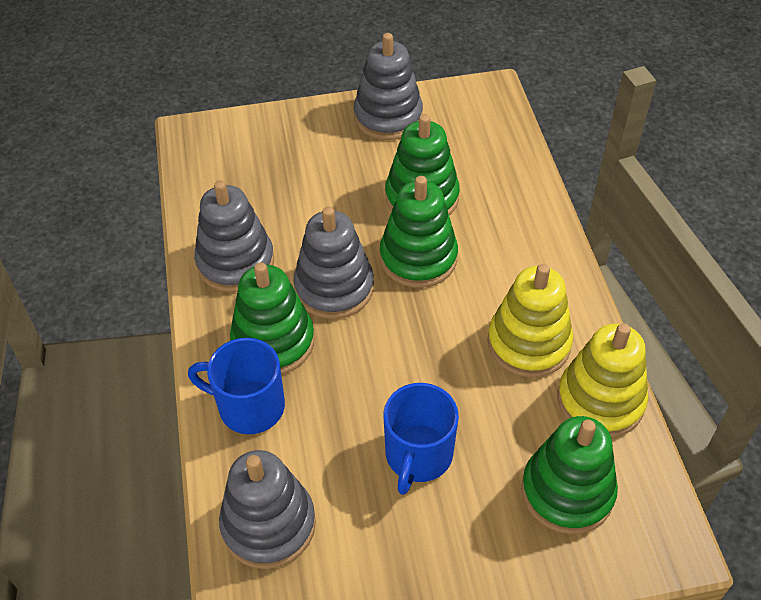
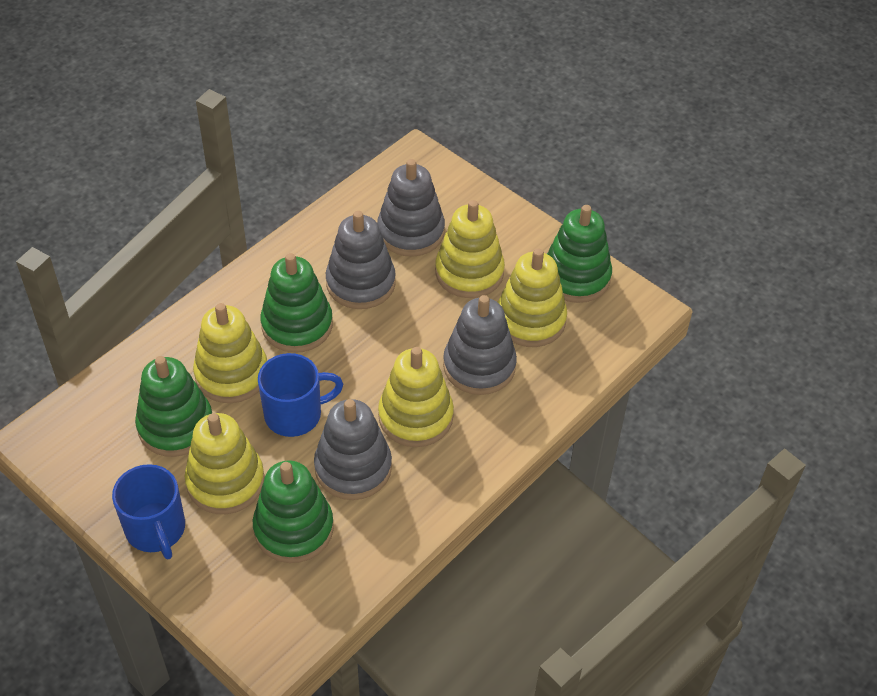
yellow stacking toy: 2 -> 5

